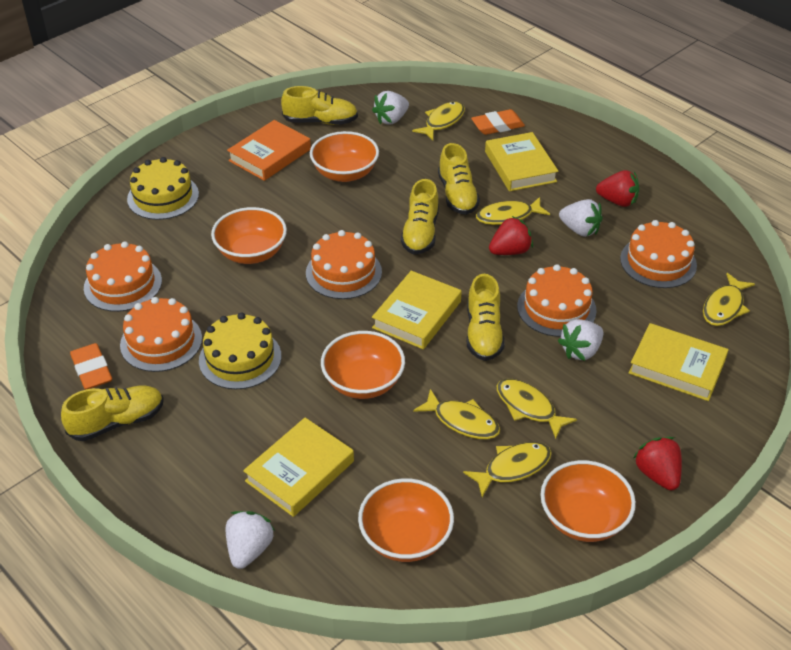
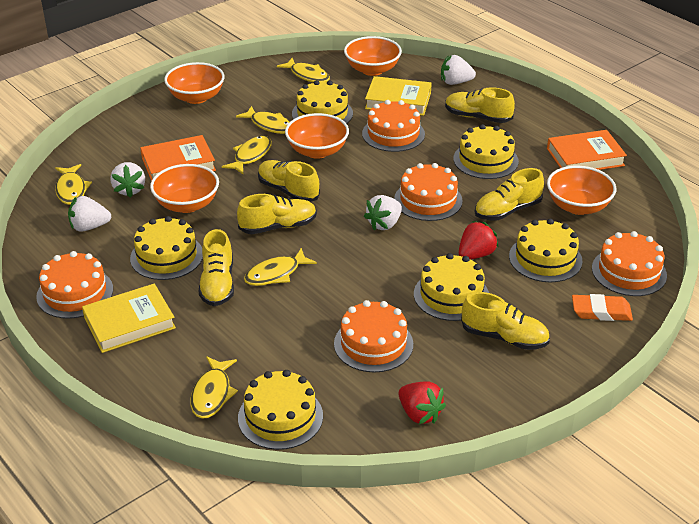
orange book: 1 -> 2
orange eraser: 2 -> 1
red strawberry: 3 -> 2
yellow book: 4 -> 2
yellow cake: 2 -> 6
yellow shoe: 5 -> 6

